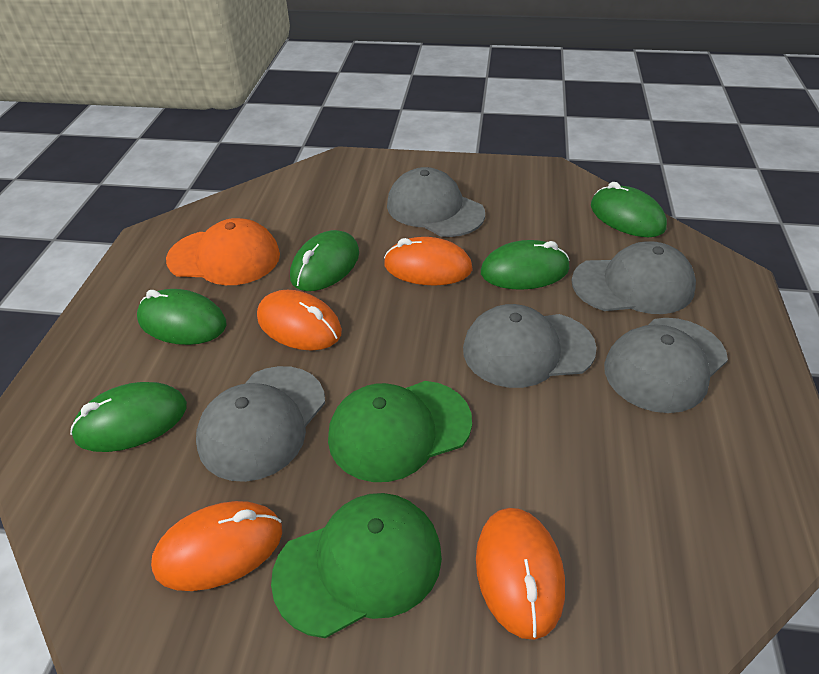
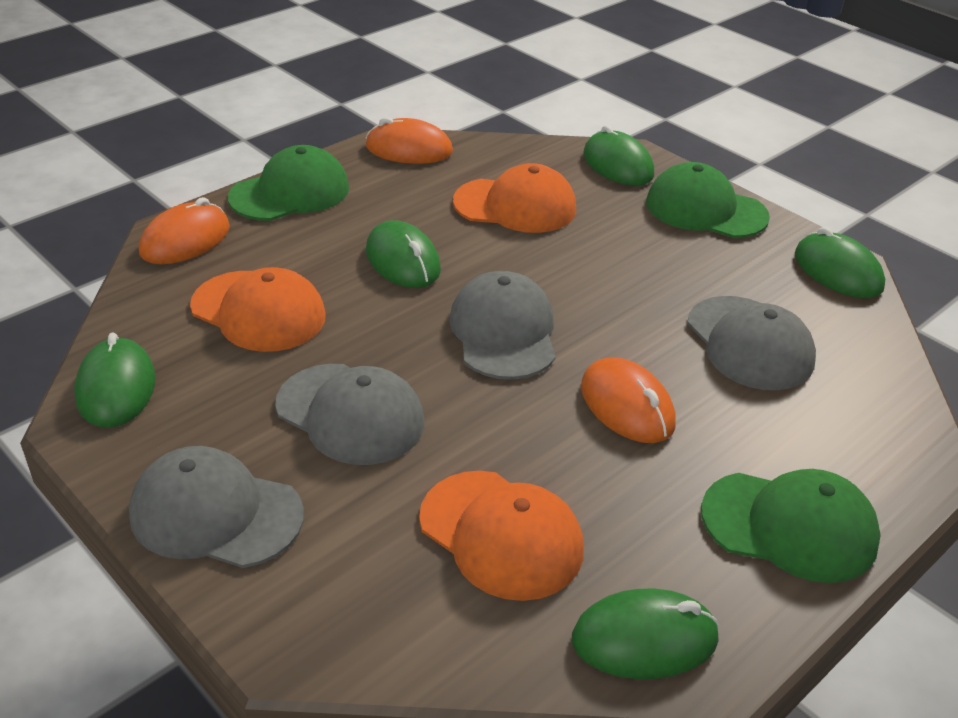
green cap: 2 -> 3
grey cap: 5 -> 4
orange cap: 1 -> 3
orange mouse: 4 -> 3

